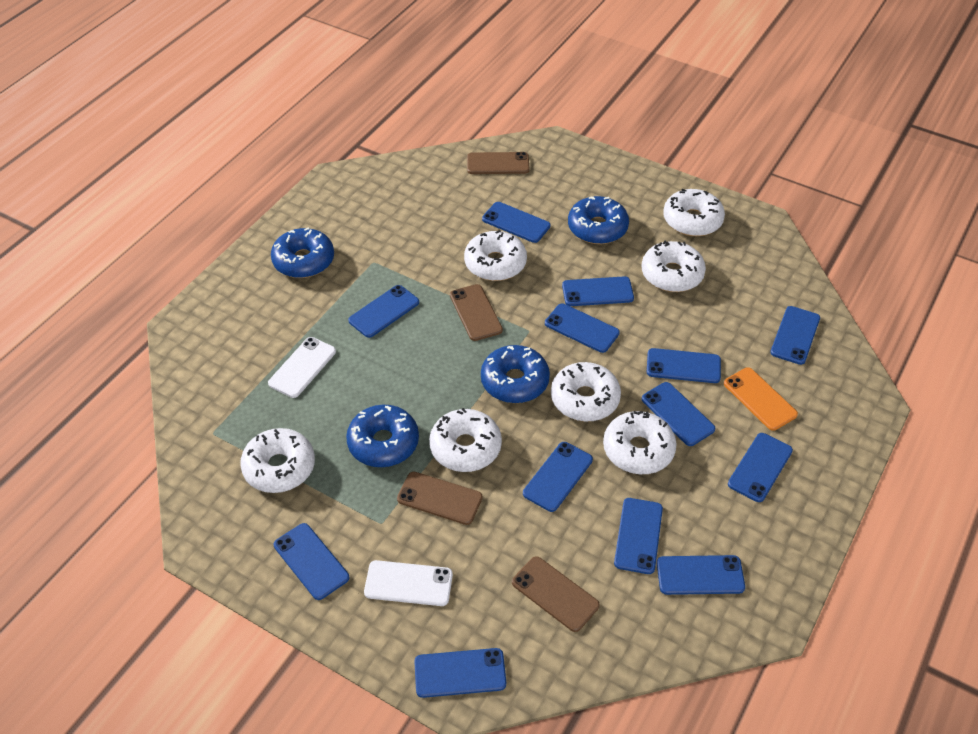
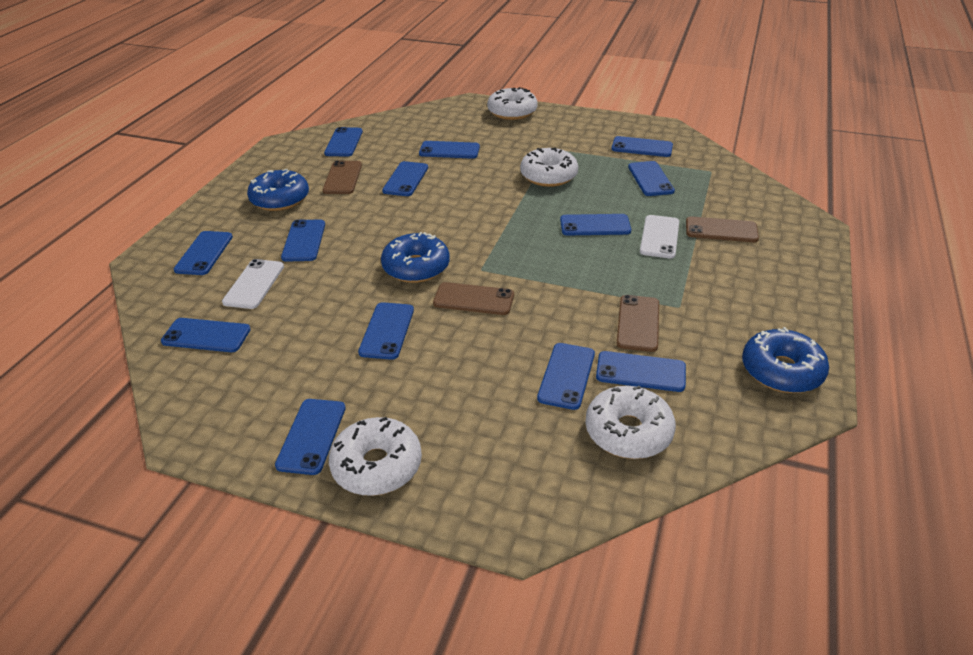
blue donut: 4 -> 3
orange phone: 1 -> 0
white donut: 7 -> 4

